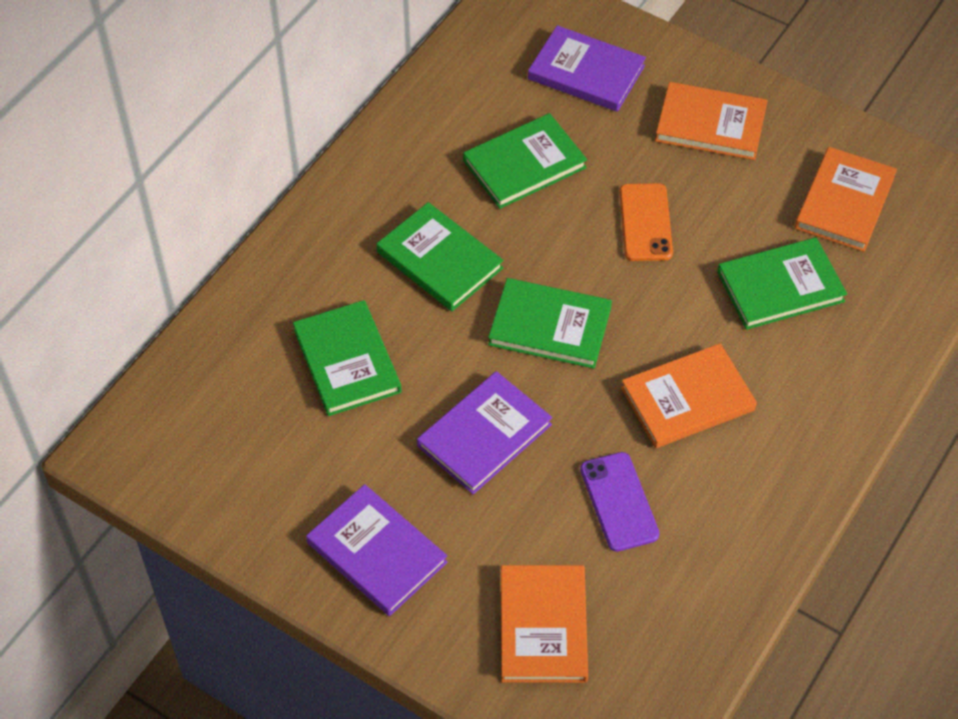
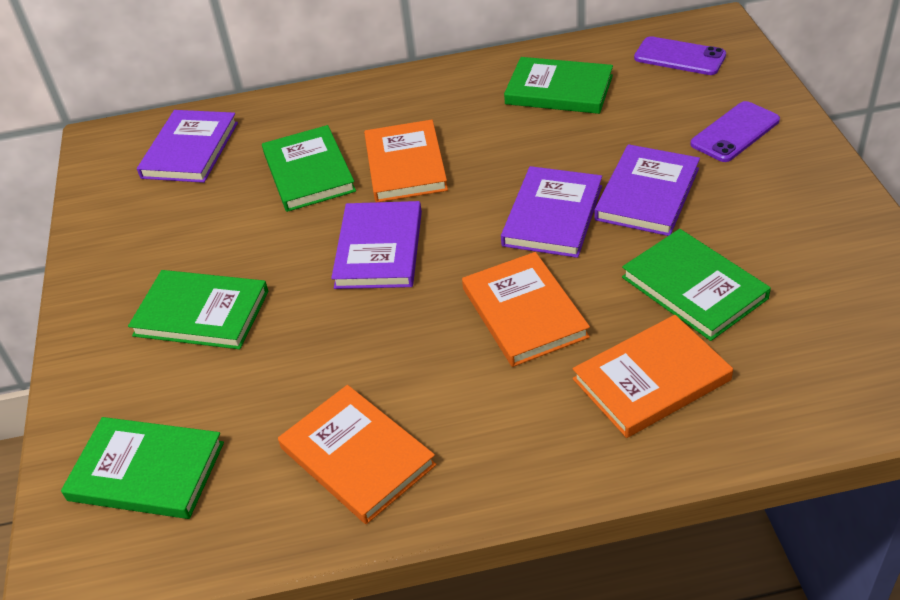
orange phone: 1 -> 0
purple book: 3 -> 4
purple phone: 1 -> 2

